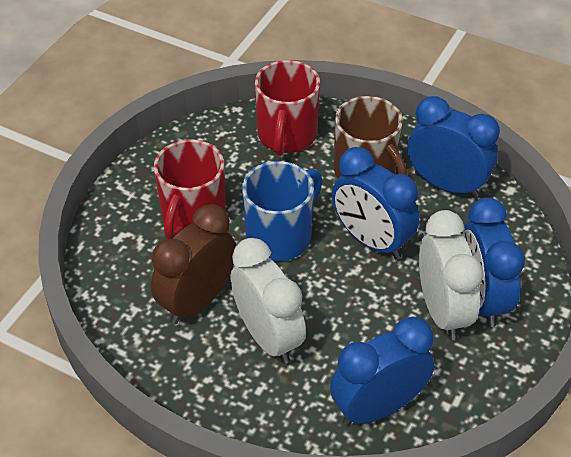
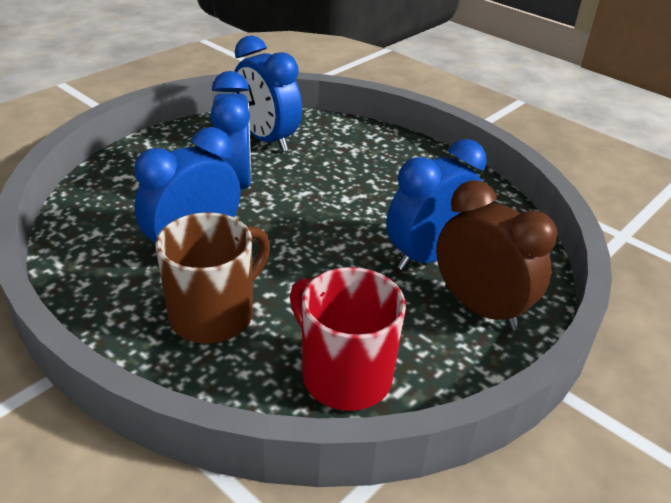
blue mug: 1 -> 0
red mug: 2 -> 1
white clock: 2 -> 0

